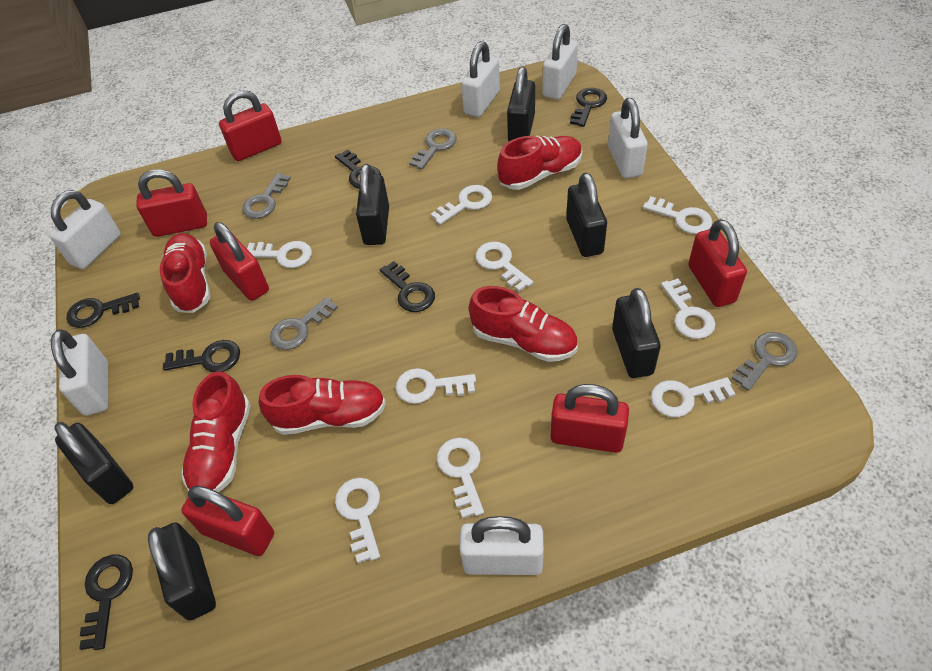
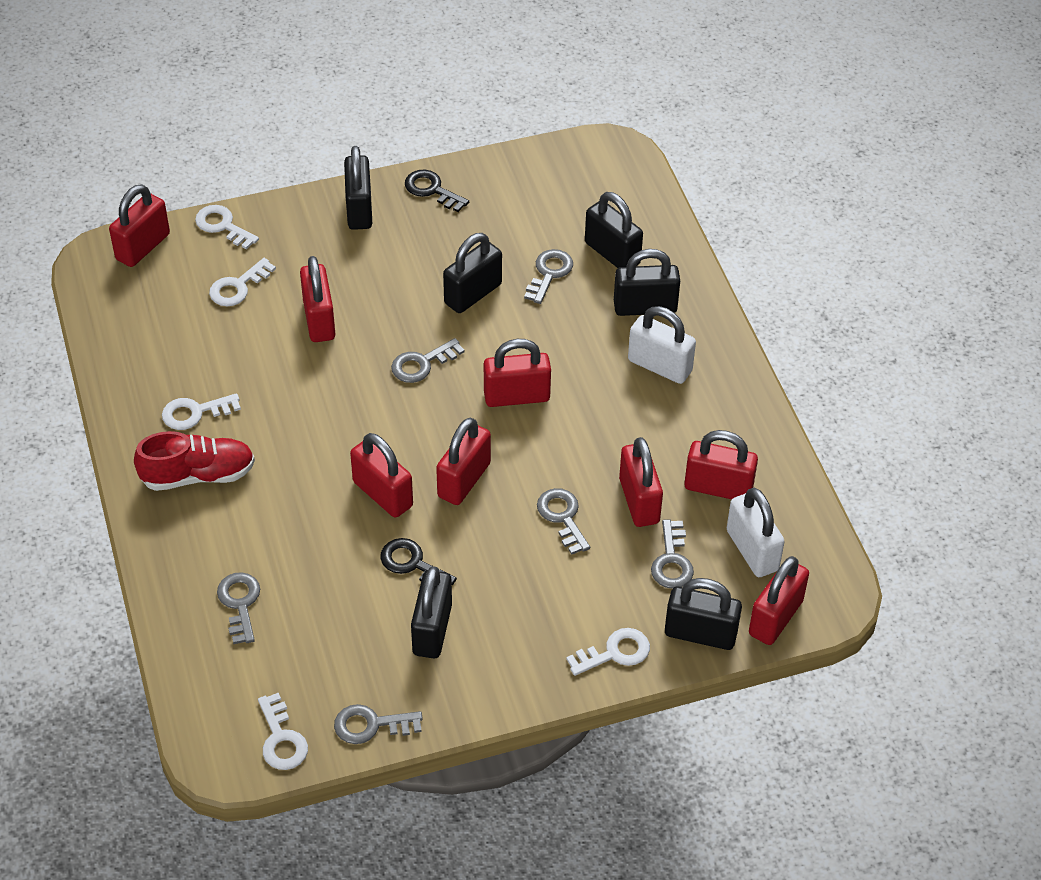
black key: 6 -> 2
grey key: 4 -> 6
red padlock: 6 -> 8
red shoe: 5 -> 1
white key: 9 -> 5
white padlock: 6 -> 2

